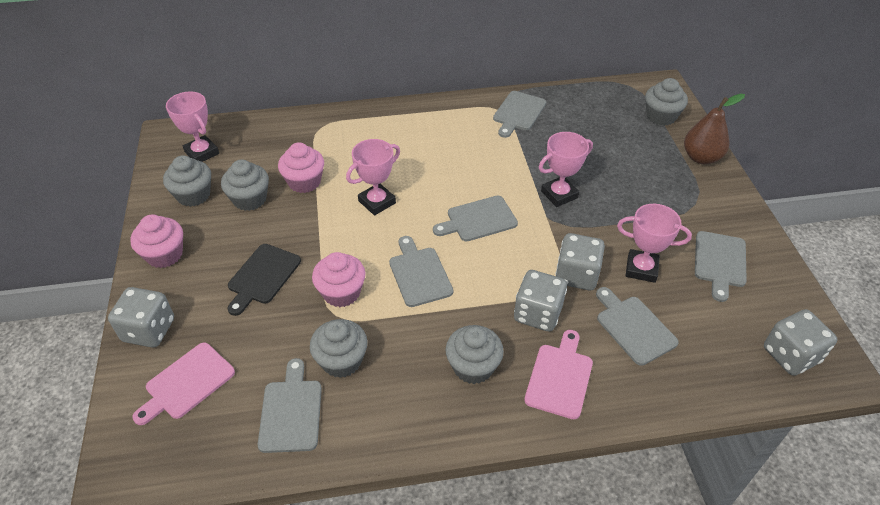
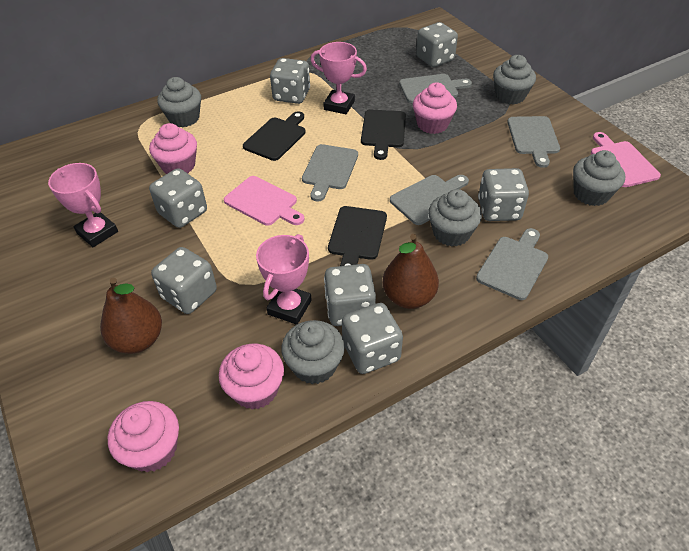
black cutting board: 1 -> 3
brown pear: 1 -> 2
grey cutting board: 6 -> 5
grey dice: 4 -> 7
pink cupcake: 3 -> 4
pink trophy: 4 -> 3

